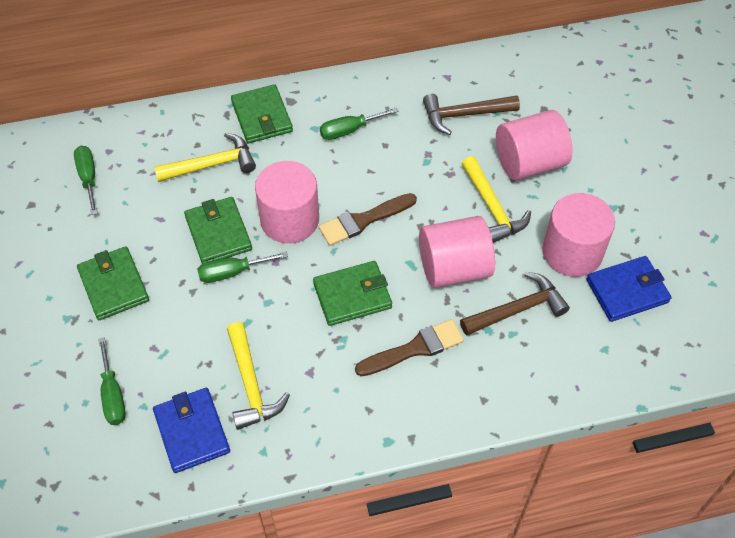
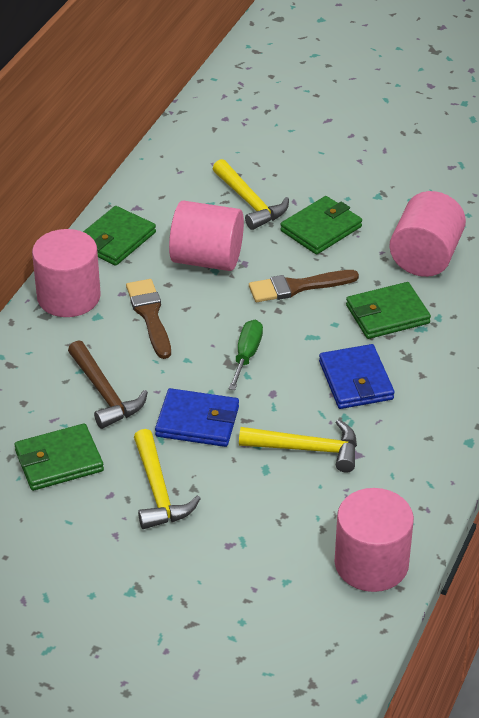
brown hammer: 2 -> 1
green screwdriver: 4 -> 1

